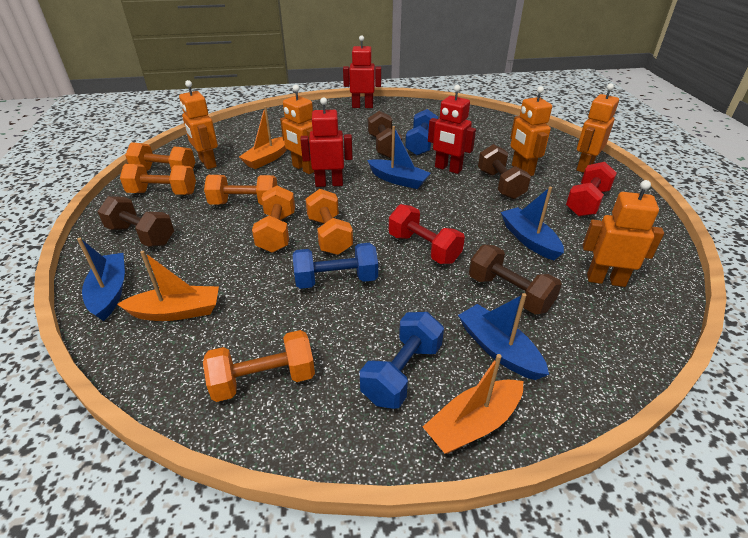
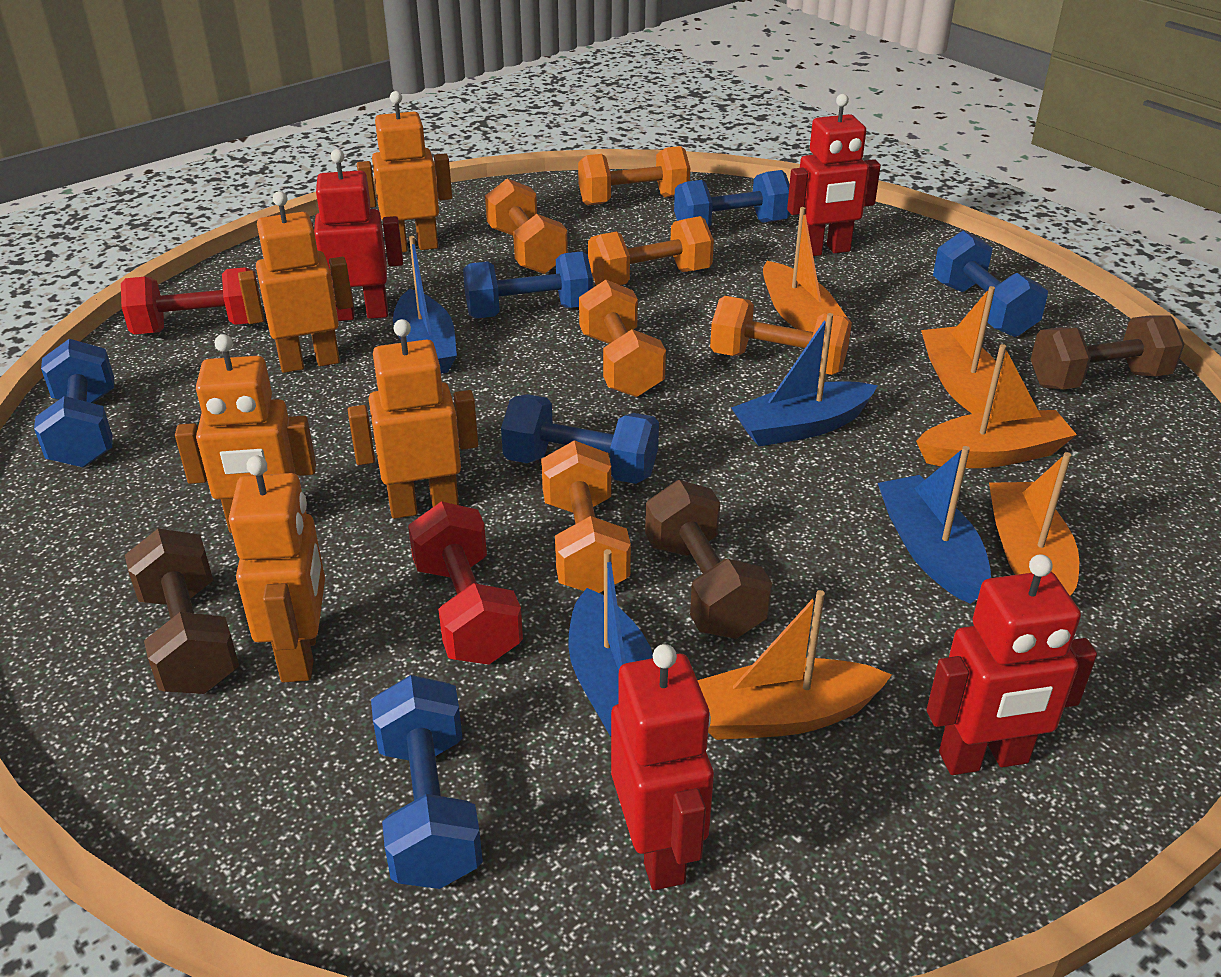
blue dumbbell: 3 -> 6
brown dumbbell: 4 -> 3
orange boat: 3 -> 5
red robot: 3 -> 4

